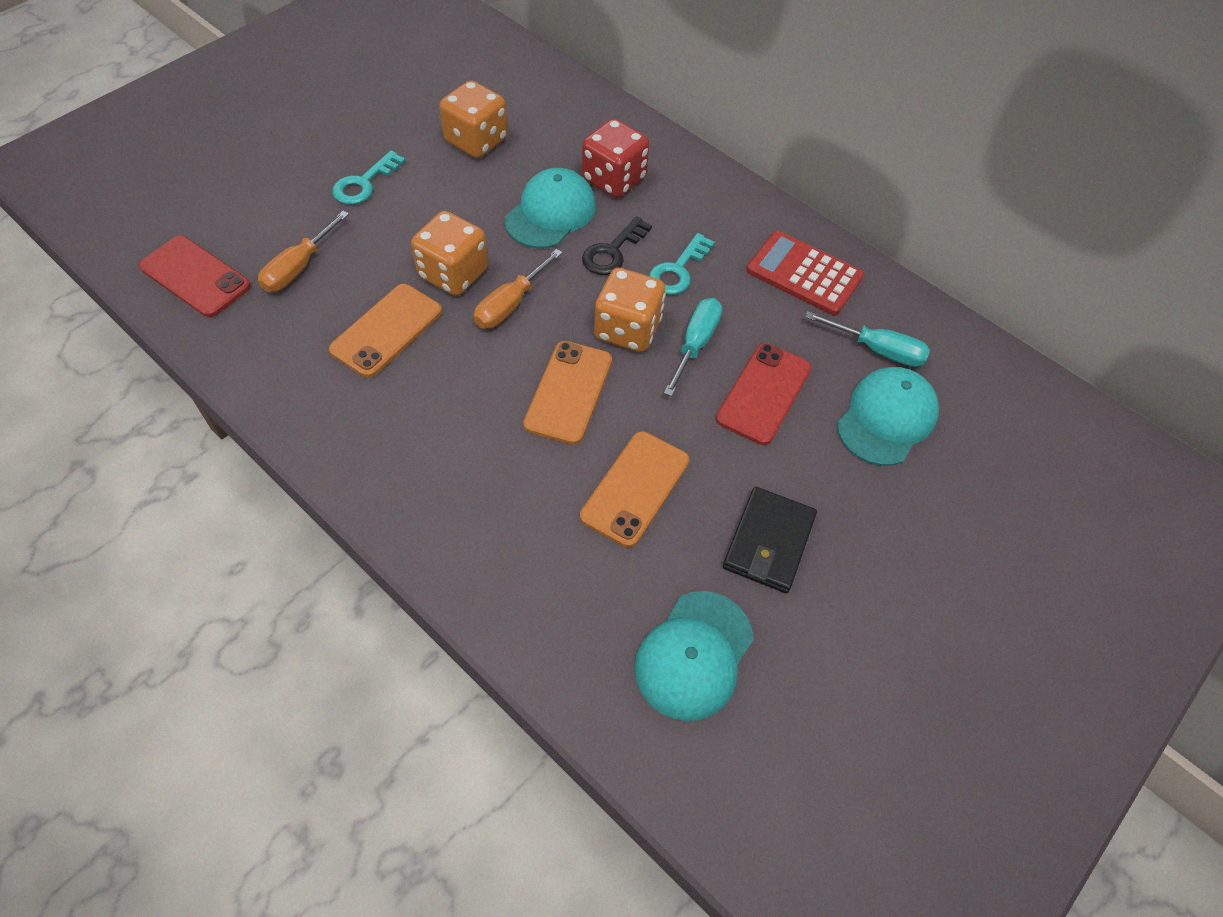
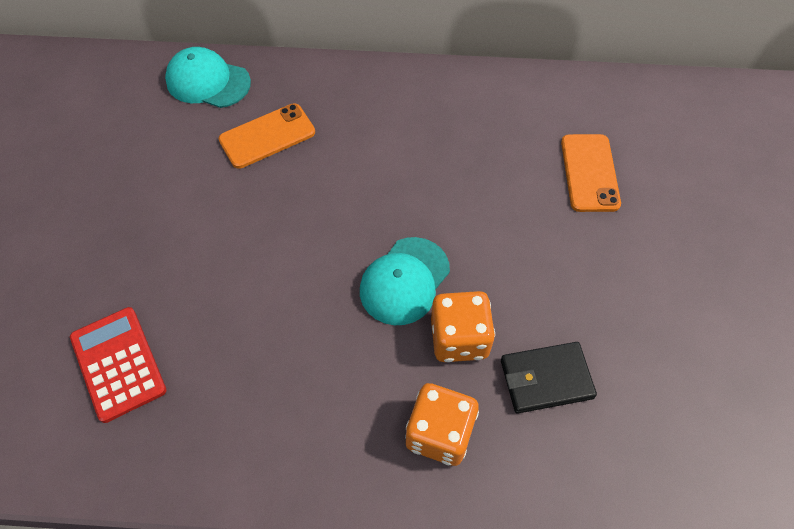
black key: 1 -> 0
orange dice: 3 -> 2
orange phone: 3 -> 2
orange screwdriver: 2 -> 0
red dice: 1 -> 0
red phone: 2 -> 0
turquoise cap: 3 -> 2
turquoise key: 2 -> 0
turquoise screwdriver: 2 -> 0

